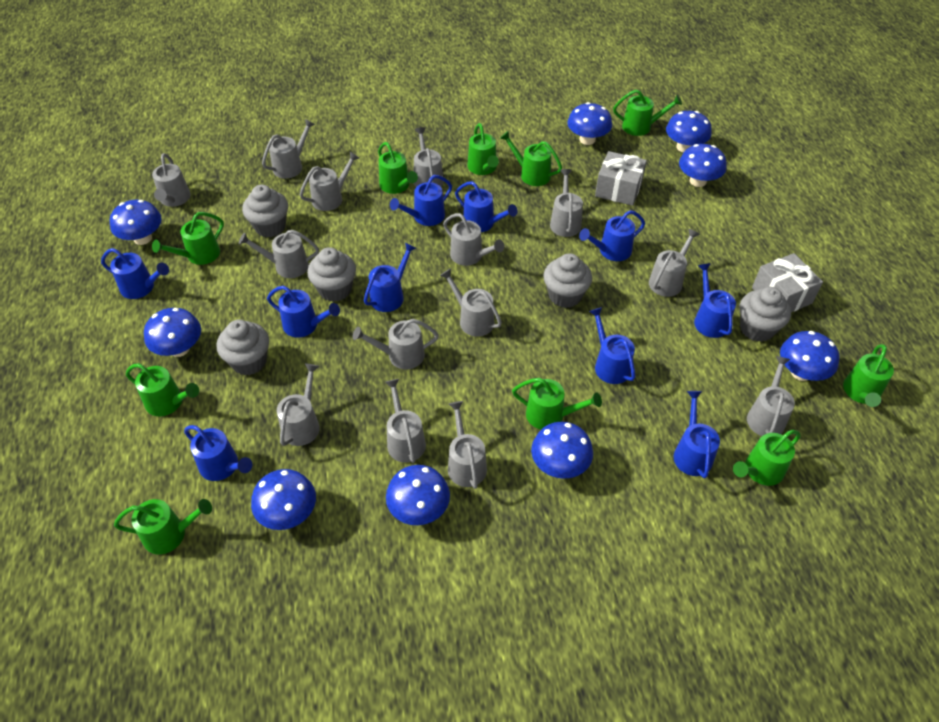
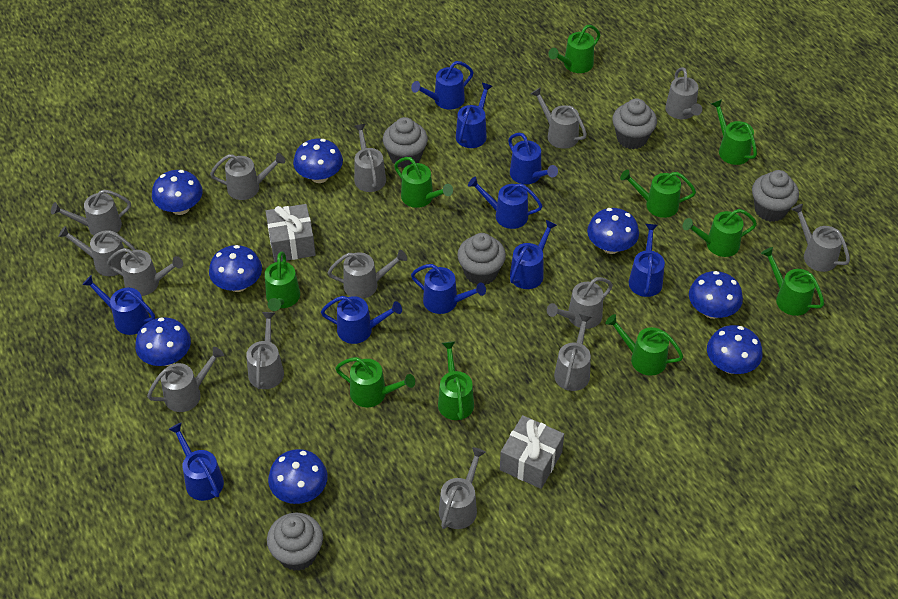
blue mushroom: 9 -> 8

